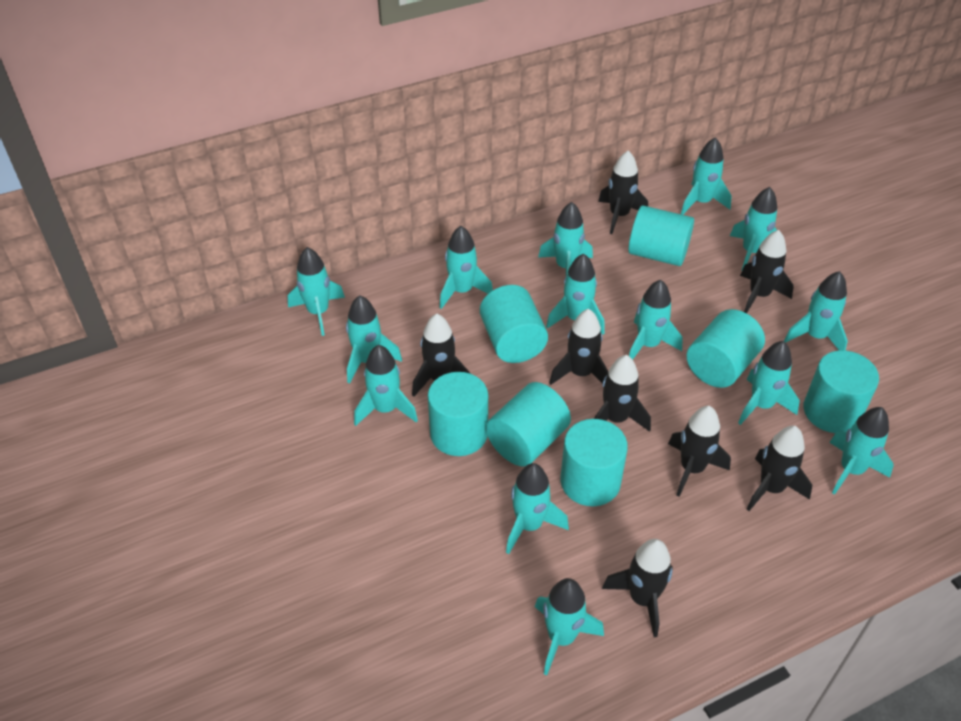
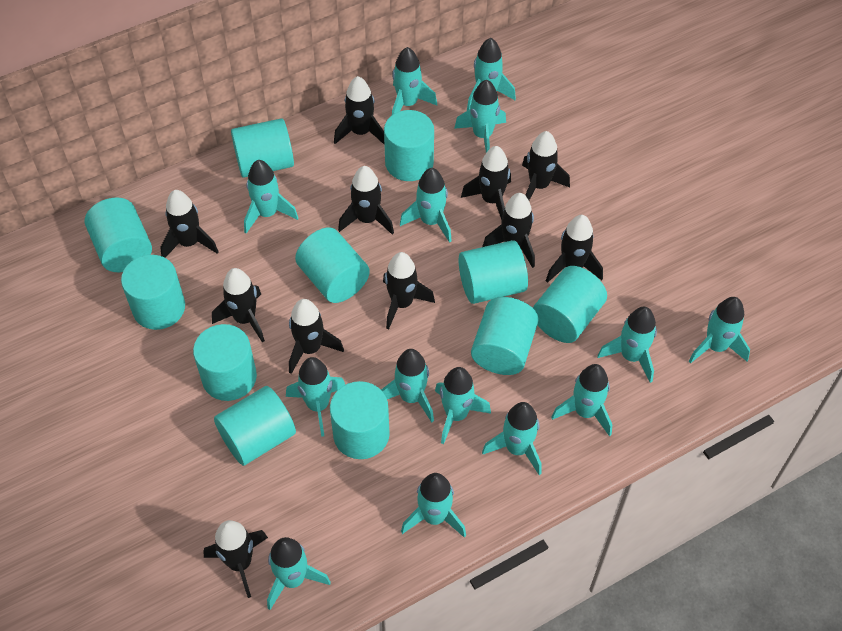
black rocket: 8 -> 11
turquoise cylinder: 7 -> 11

